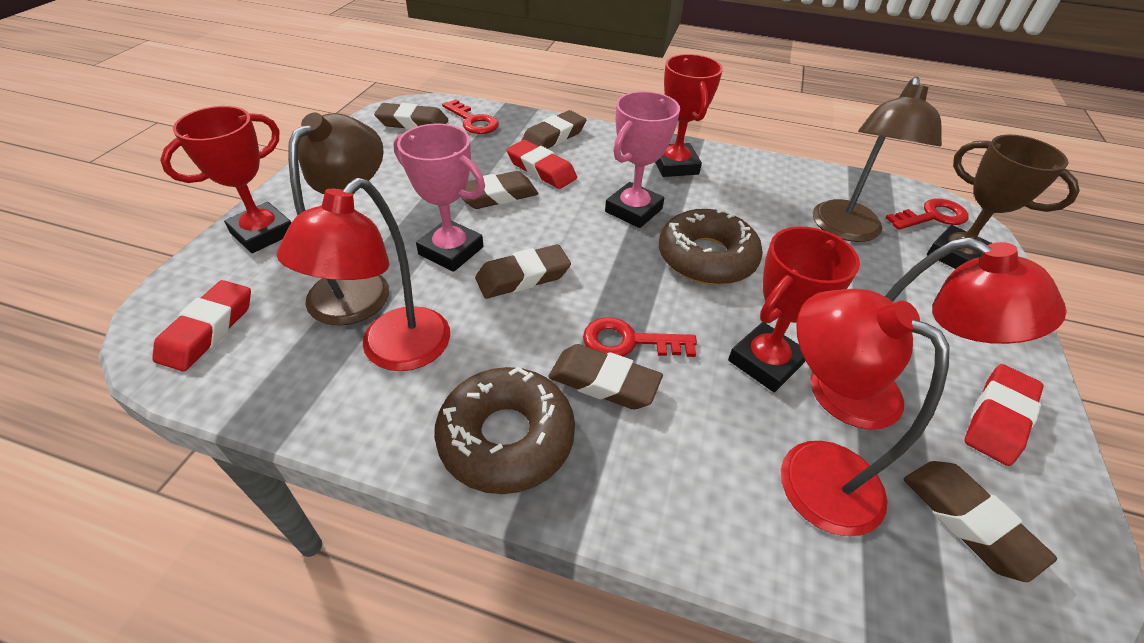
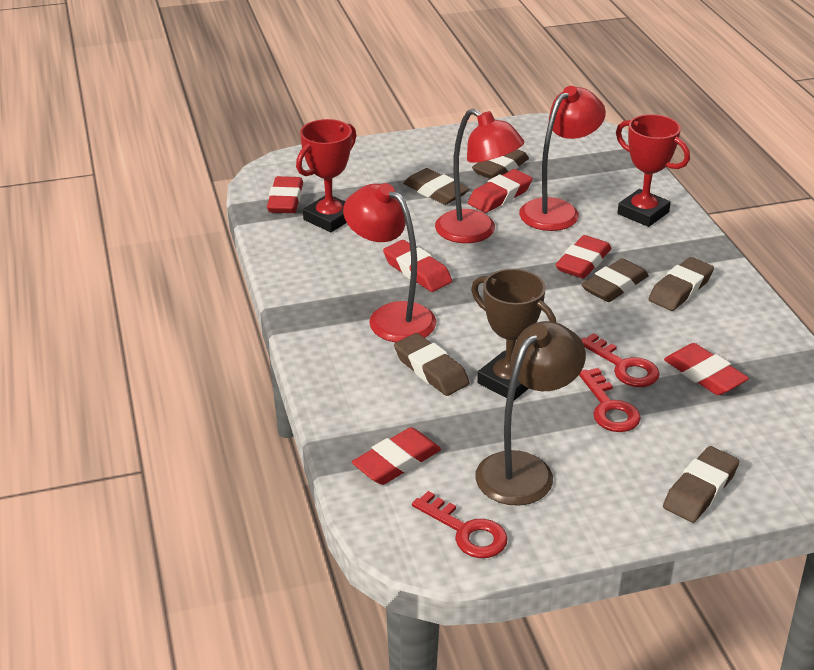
brown donut: 2 -> 0
brown lamp: 2 -> 1
pink trophy: 2 -> 0
red eraser: 3 -> 6
red trophy: 3 -> 2

